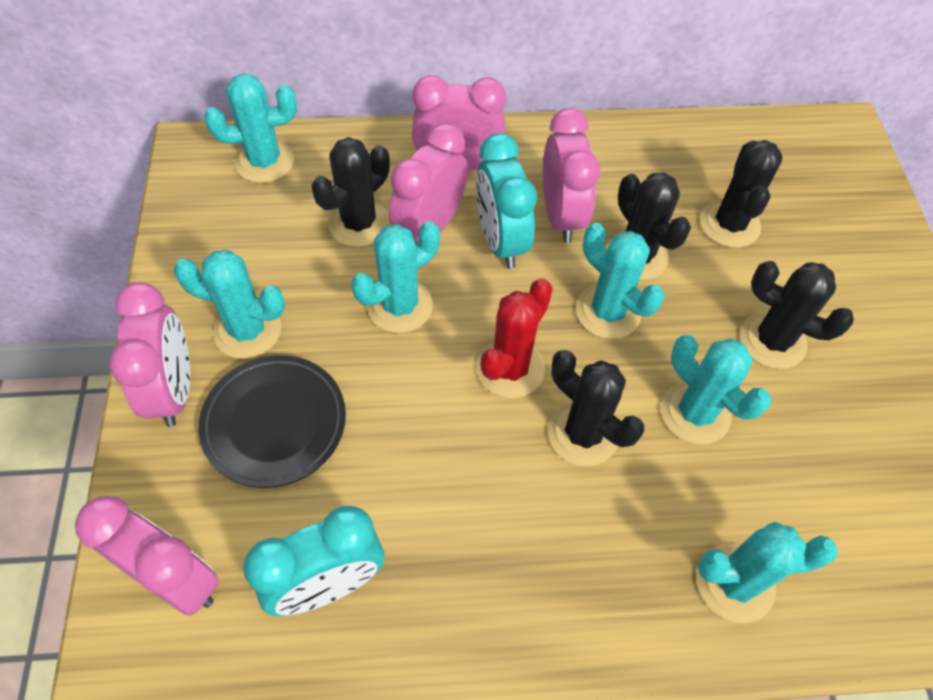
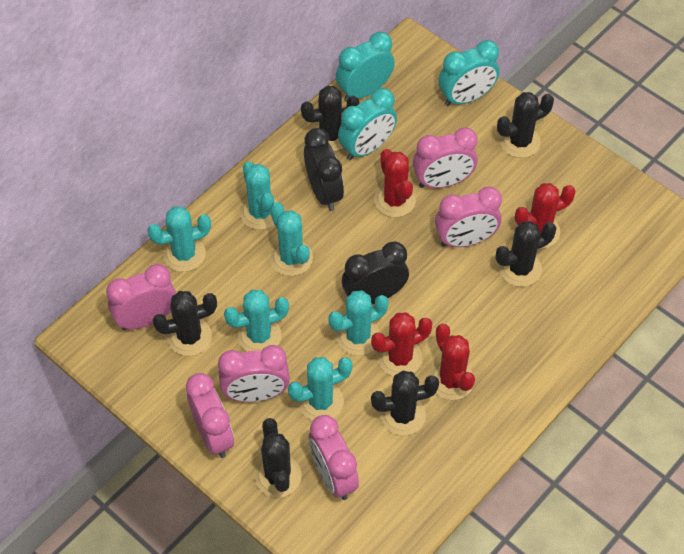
black cactus: 5 -> 6
black clock: 0 -> 2
black plate: 1 -> 0
pink clock: 5 -> 6
red cactus: 1 -> 4
turquoise clock: 2 -> 3

